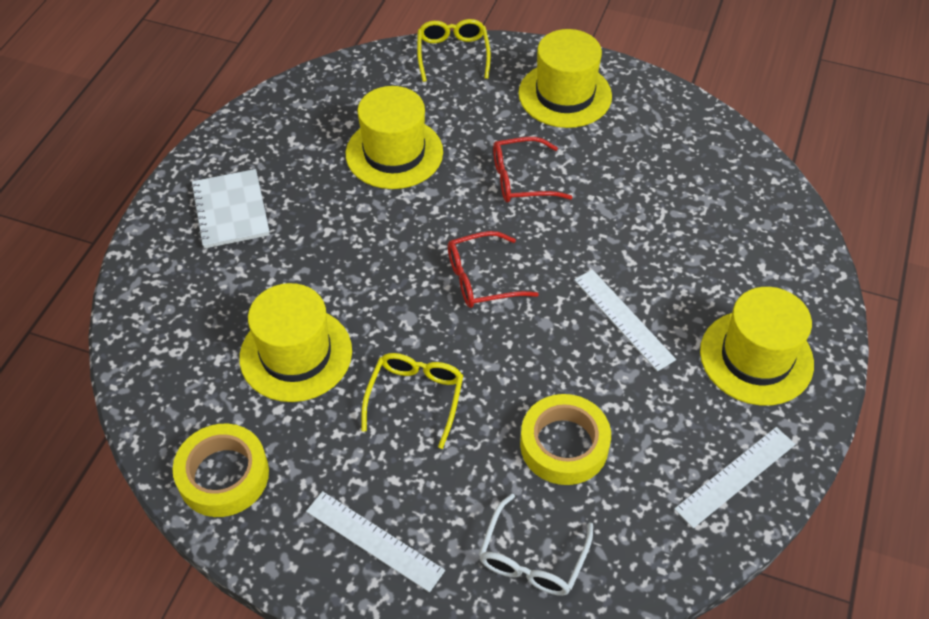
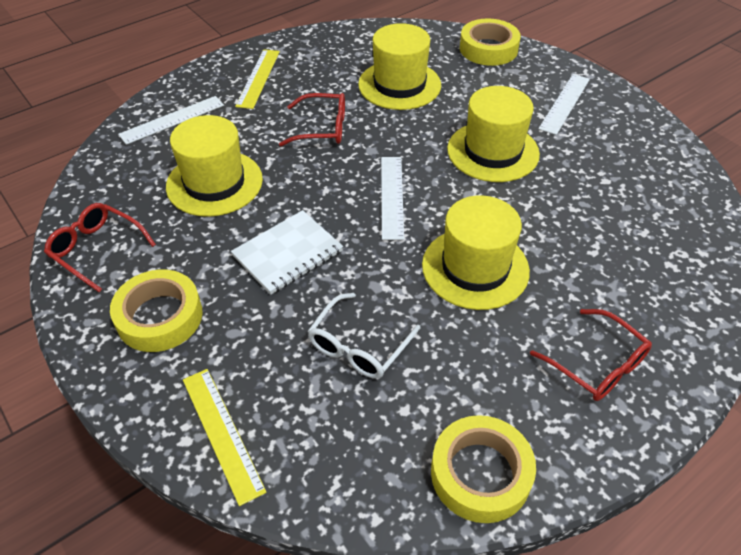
red glasses: 2 -> 3
yellow glasses: 2 -> 0
yellow ruler: 0 -> 2
yellow tape: 2 -> 3

